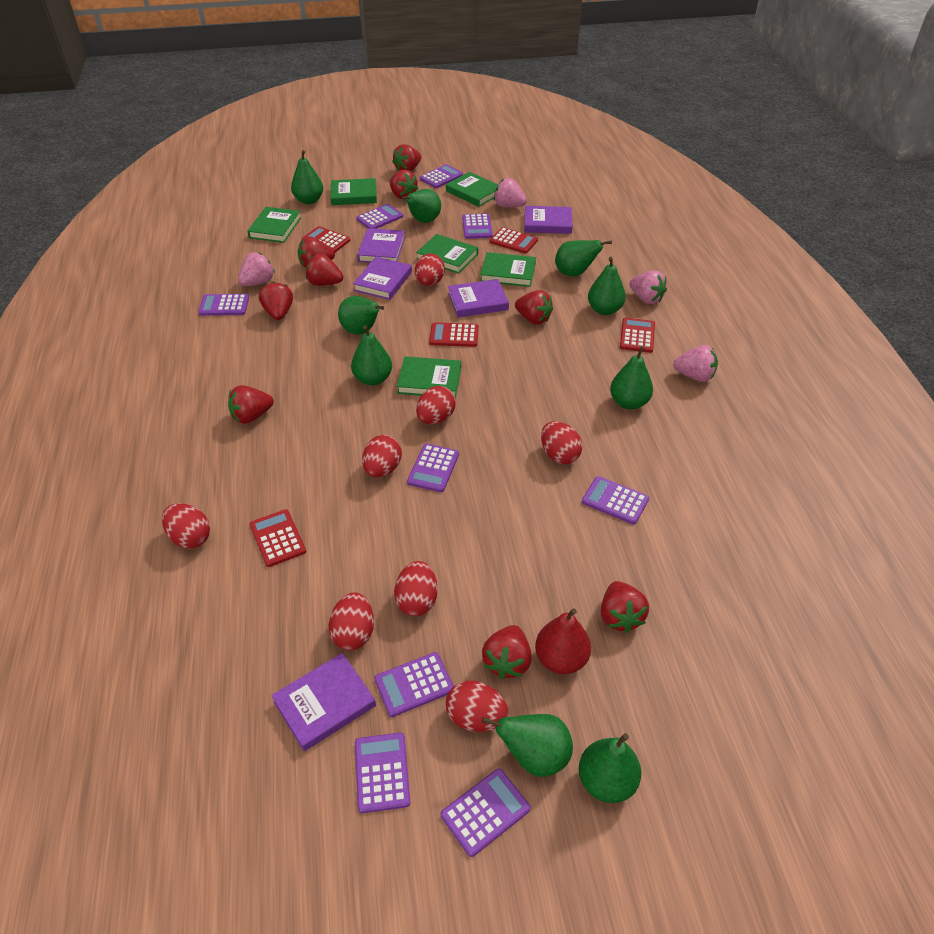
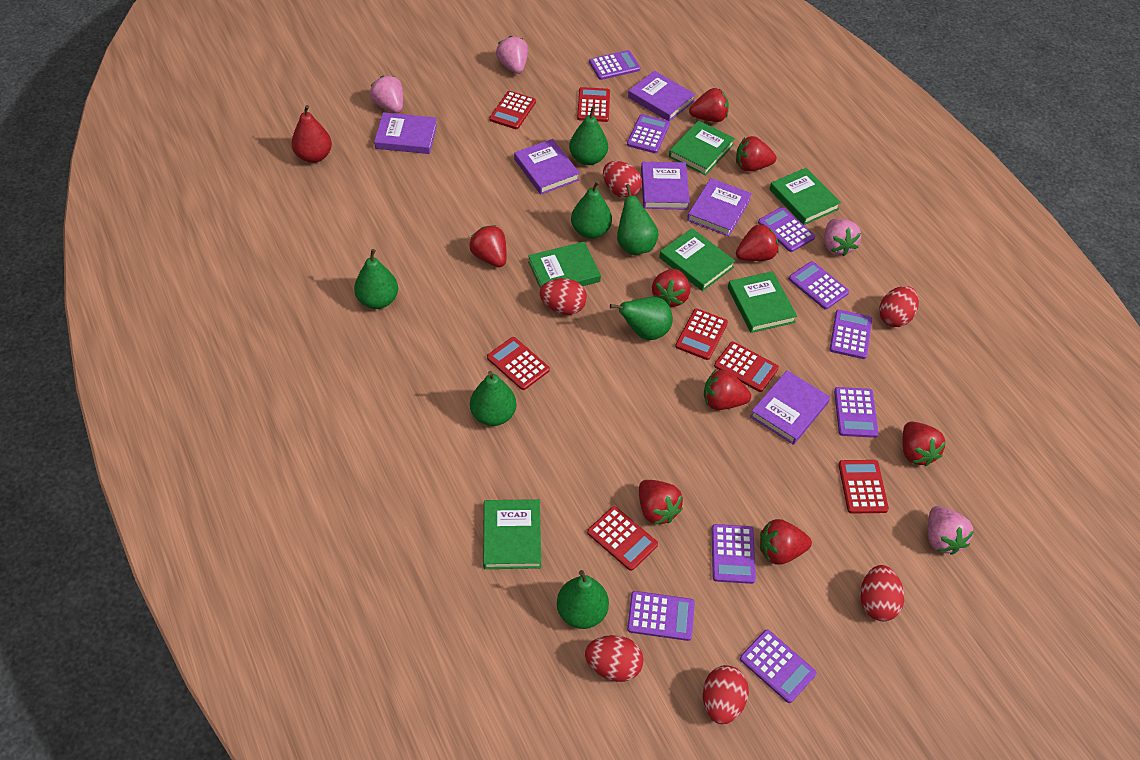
green pear: 9 -> 7
purple book: 5 -> 6
red calculator: 5 -> 7
red egg: 8 -> 6

